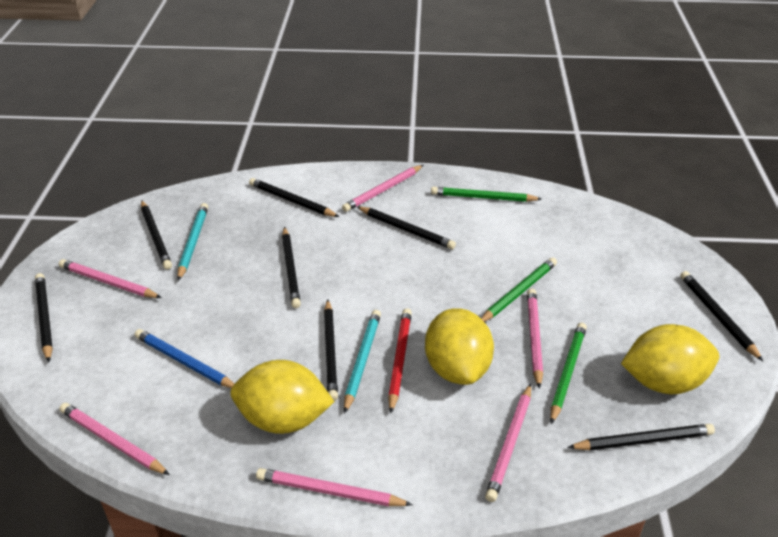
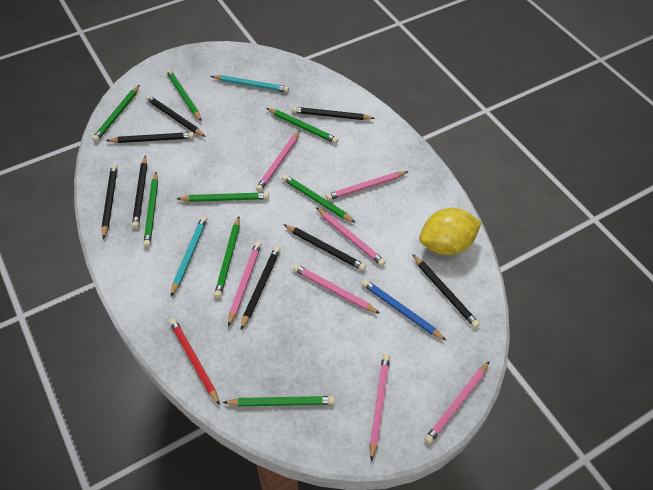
green pencil: 3 -> 8
pink pencil: 6 -> 7
yellow lemon: 3 -> 1

